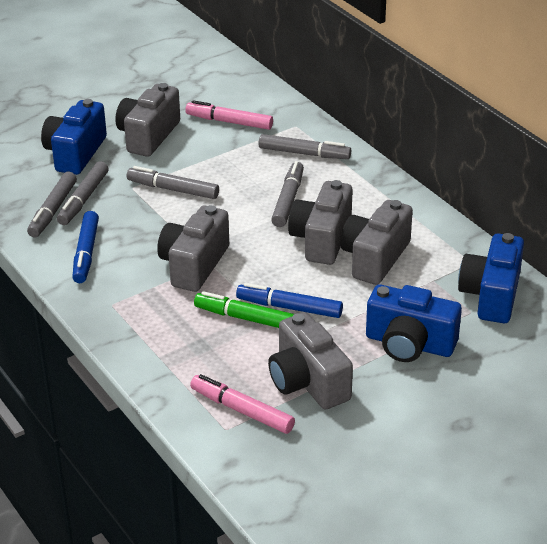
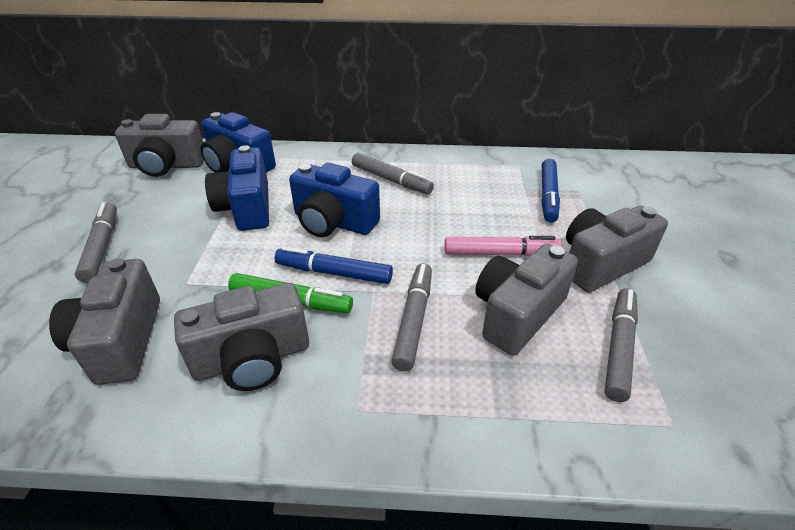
grey marker: 5 -> 4
pink marker: 2 -> 1

